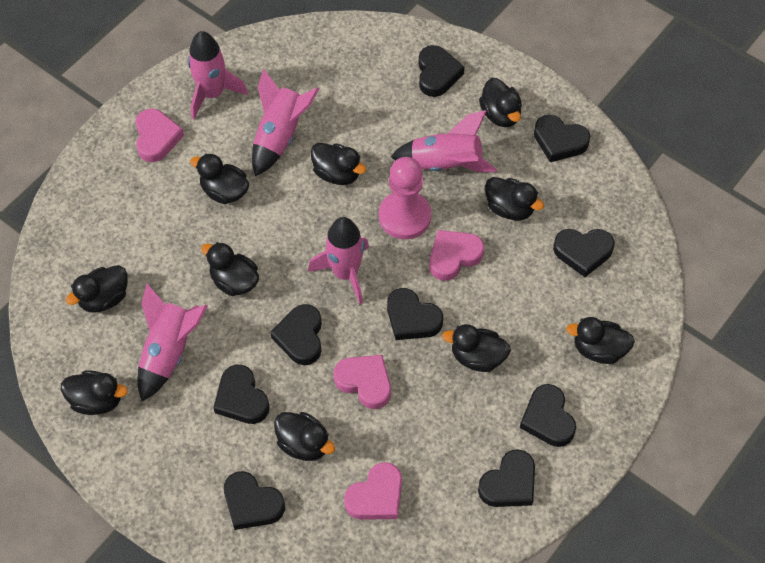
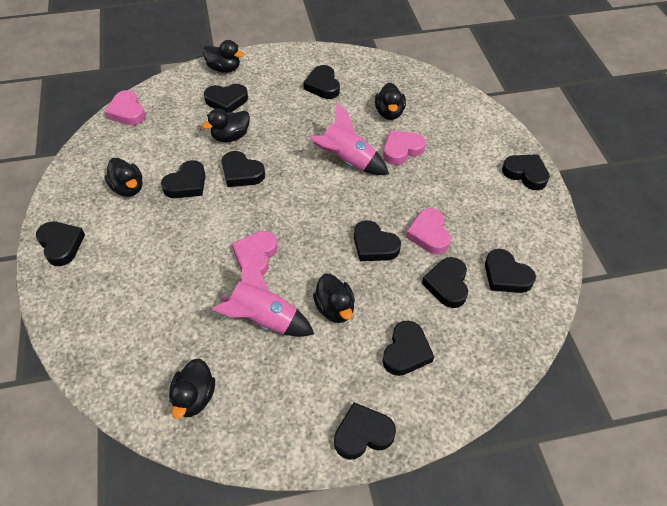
black duck: 10 -> 6
black heart: 9 -> 11
pink pawn: 1 -> 0
pink rocket: 5 -> 2

